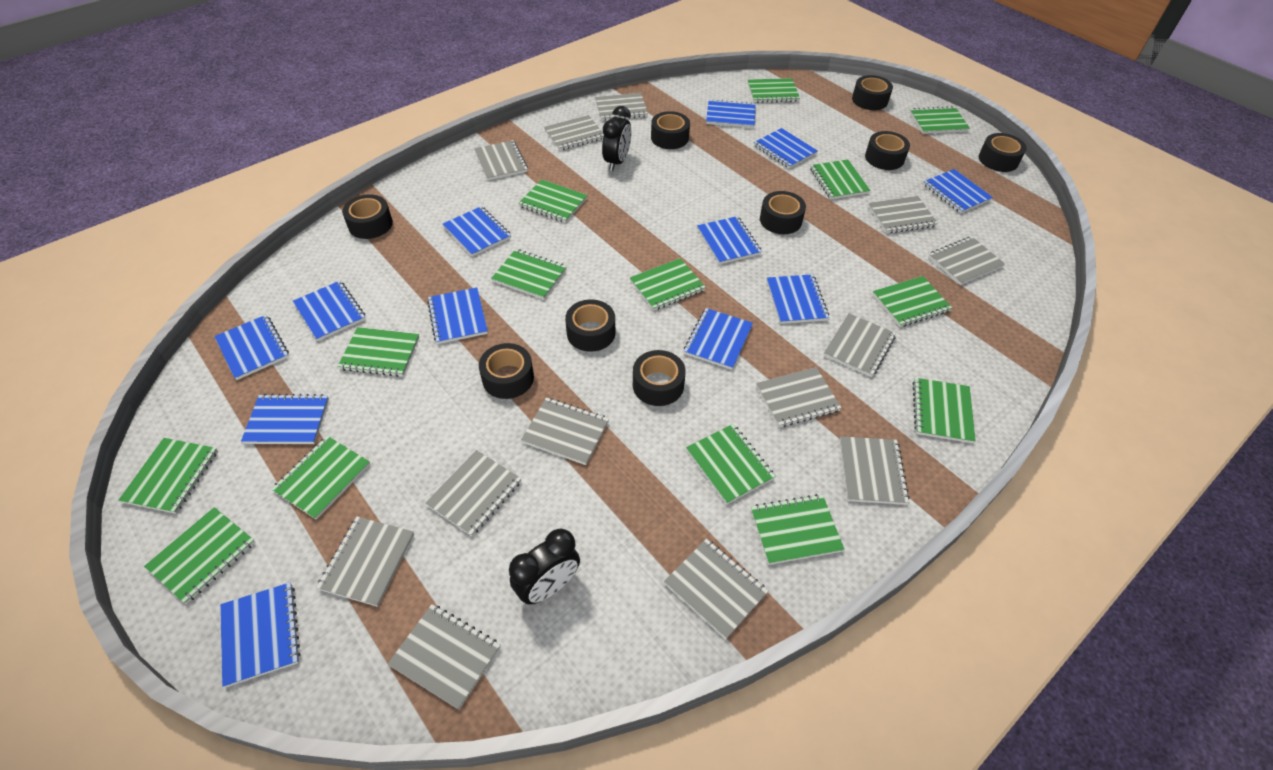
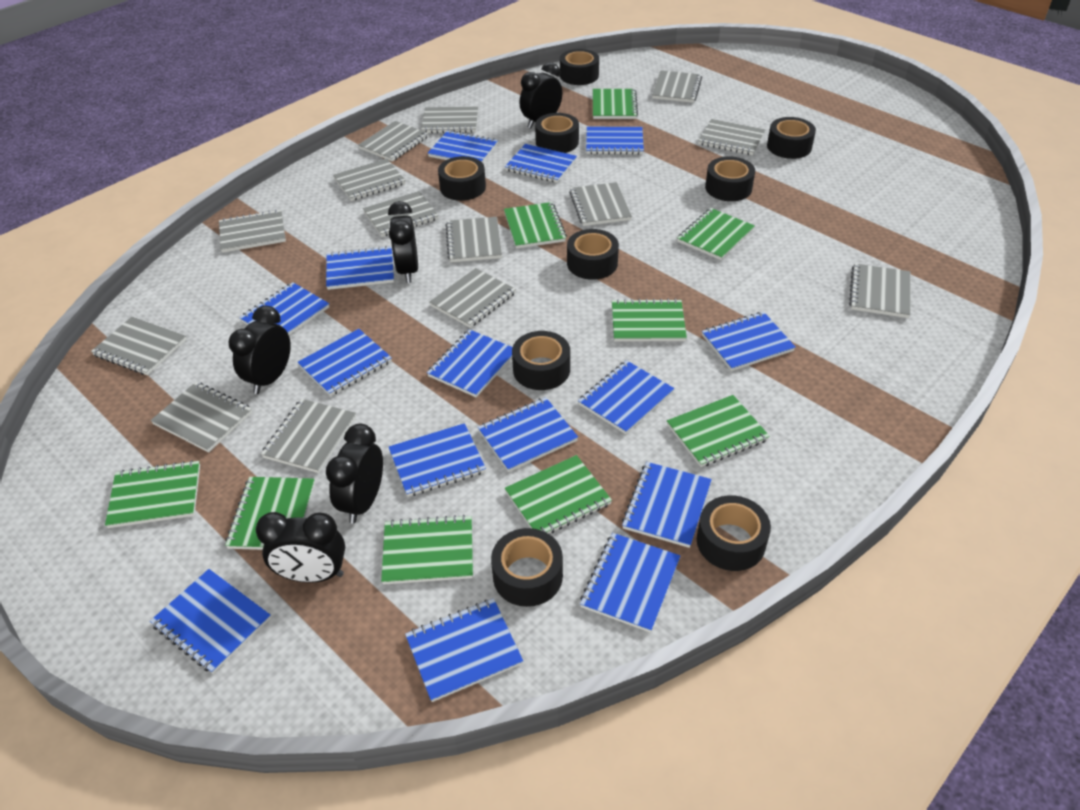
black clock: 2 -> 5
blue notebook: 12 -> 15
green notebook: 14 -> 9
grey notebook: 13 -> 14

